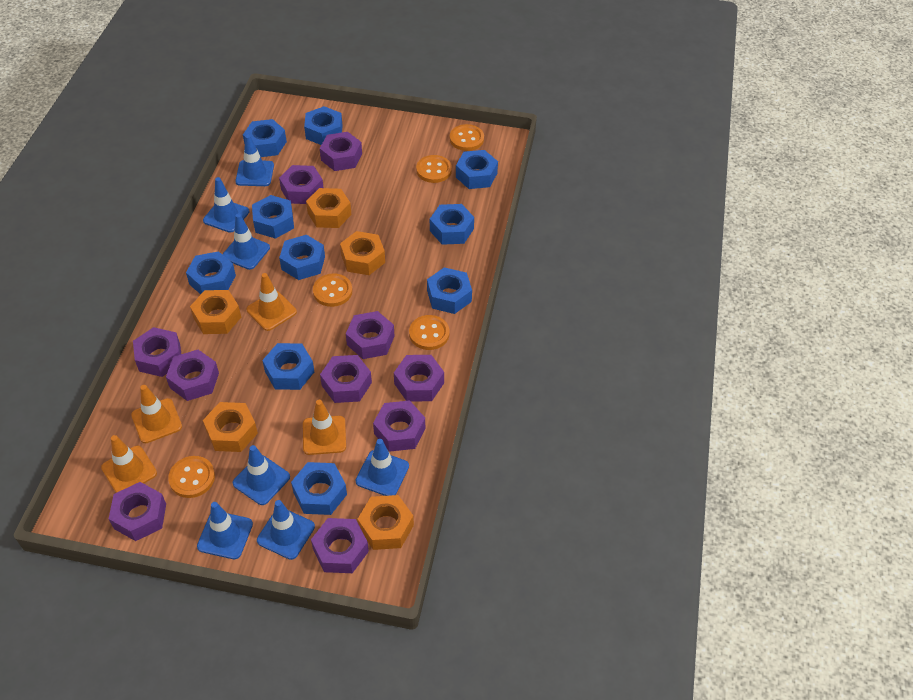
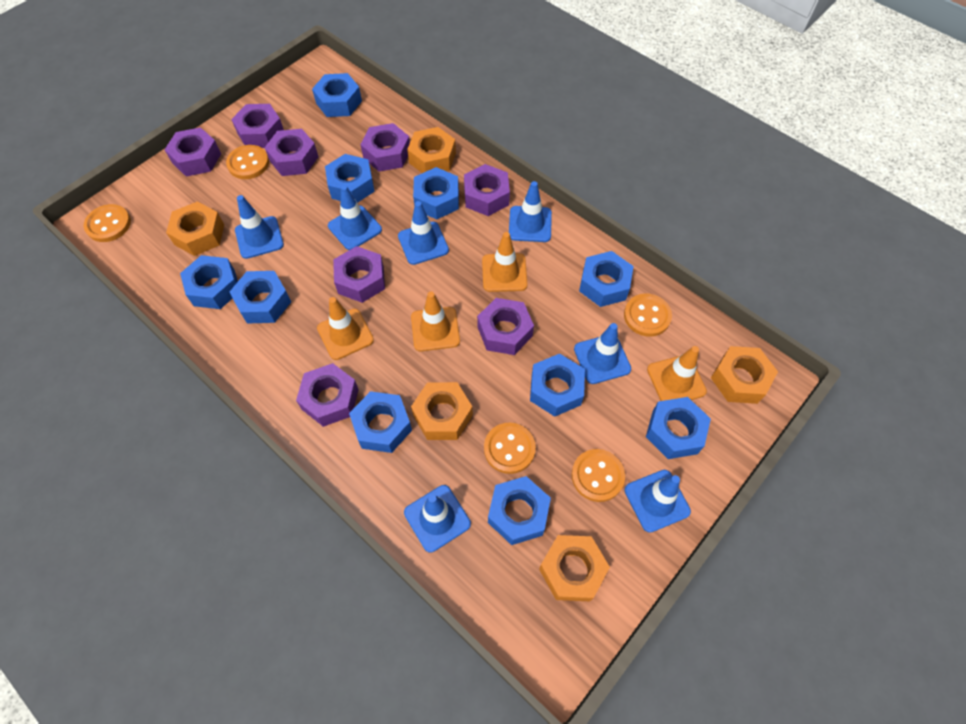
purple nut: 10 -> 8

